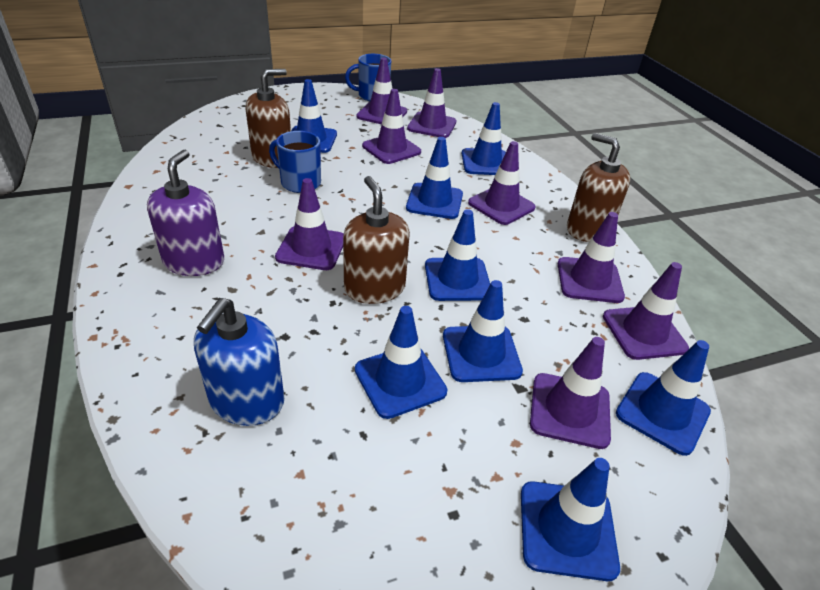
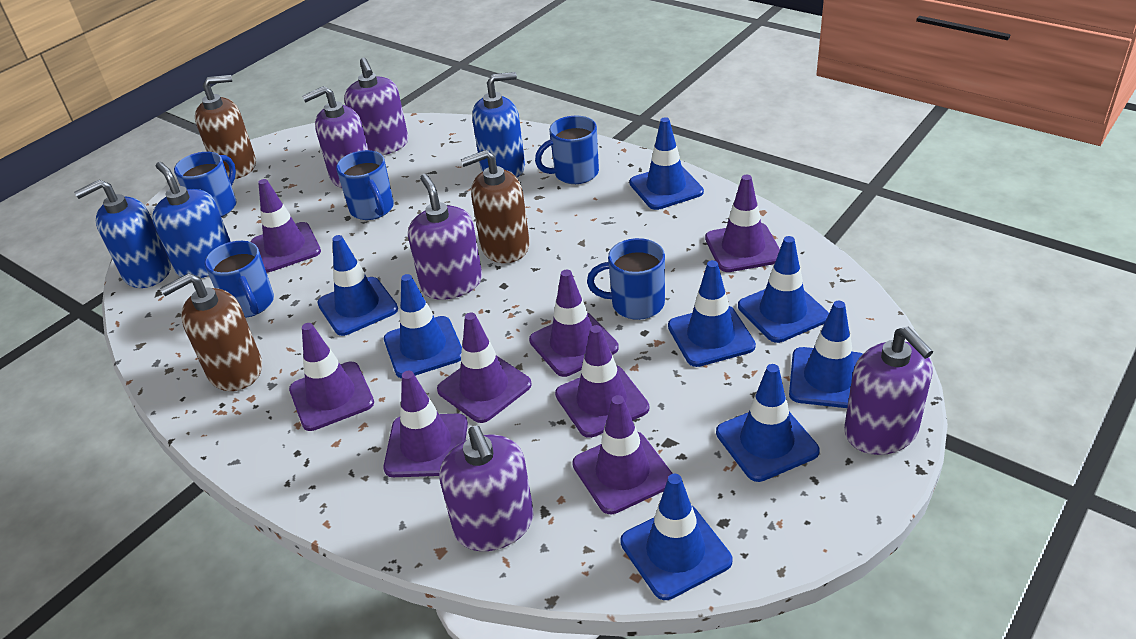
blue mug: 2 -> 5
blue soap dispenser: 1 -> 3
purple soap dispenser: 1 -> 5

